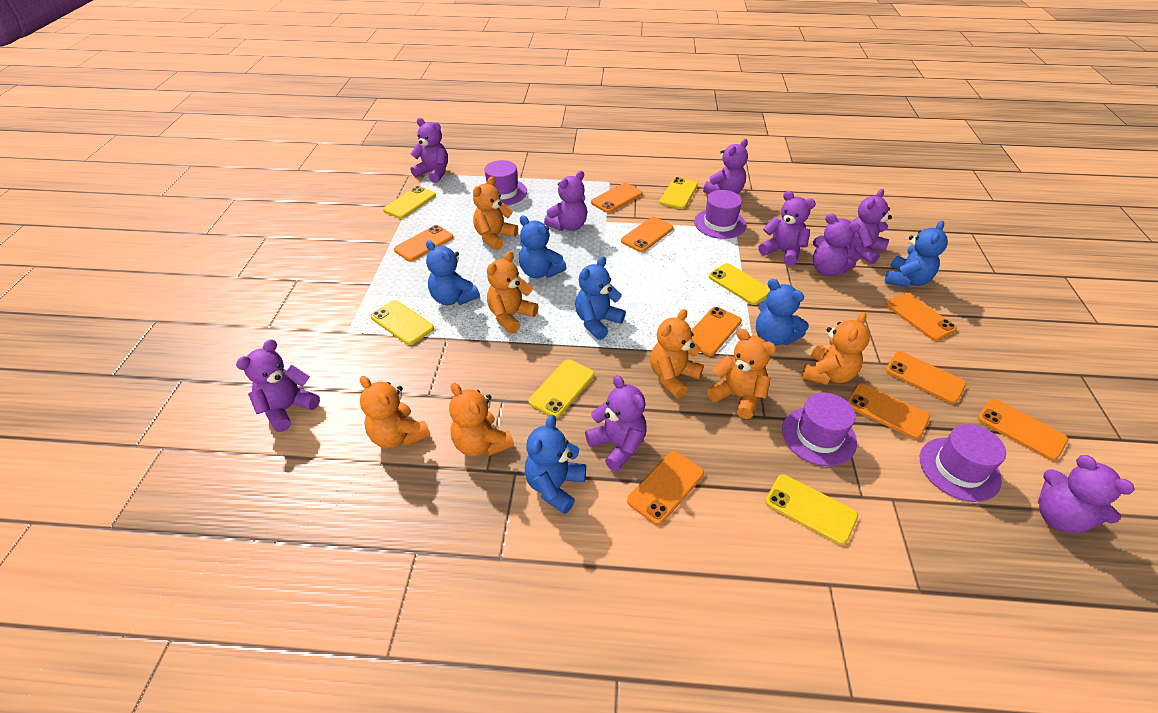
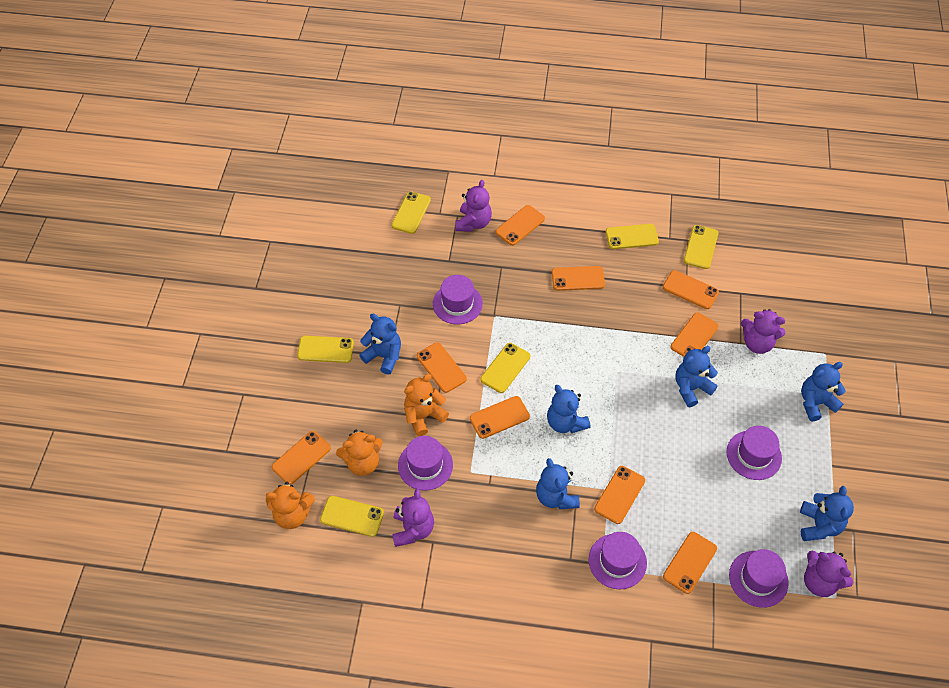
orange teddy bear: 7 -> 3
purple hat: 4 -> 5
purple teddy bear: 9 -> 4

